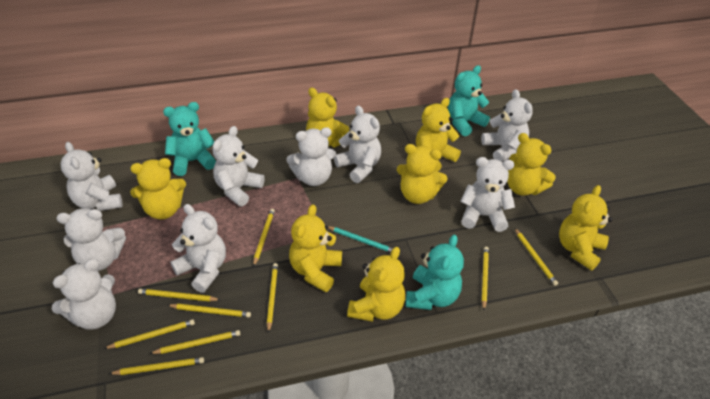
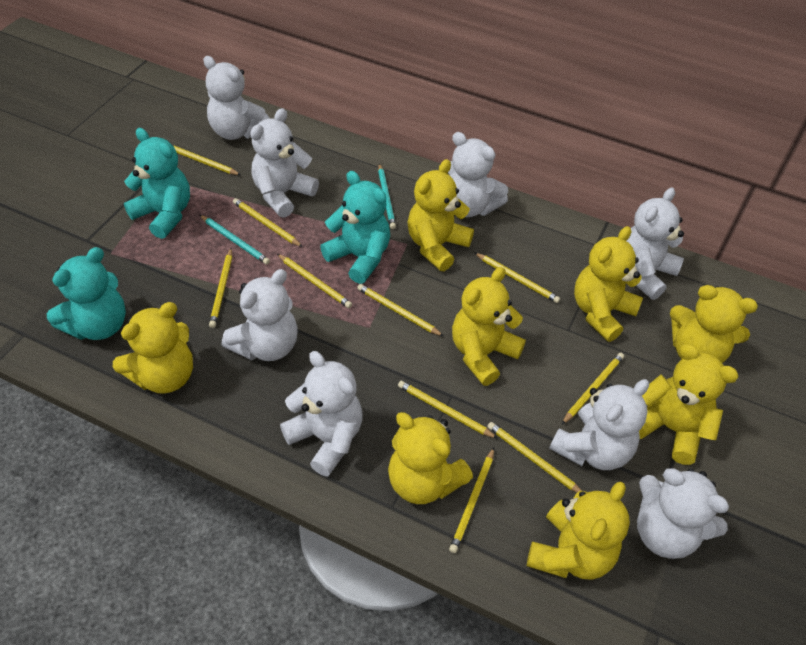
turquoise pencil: 1 -> 2
white teddy bear: 9 -> 8
yellow pencil: 9 -> 10

